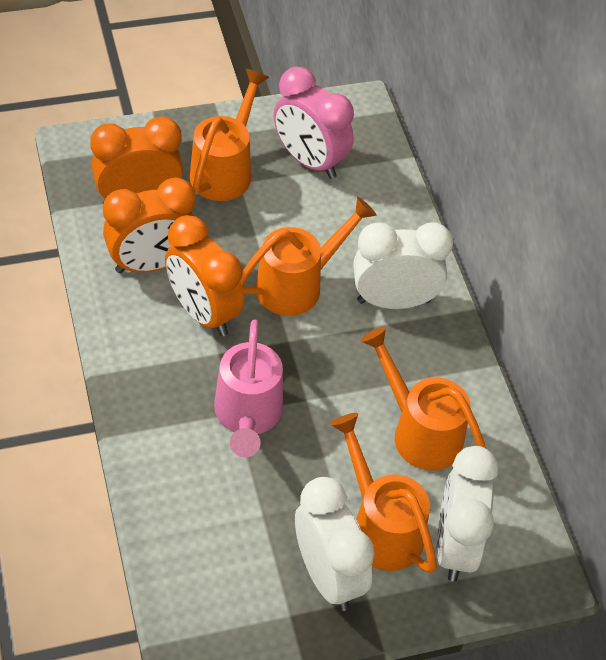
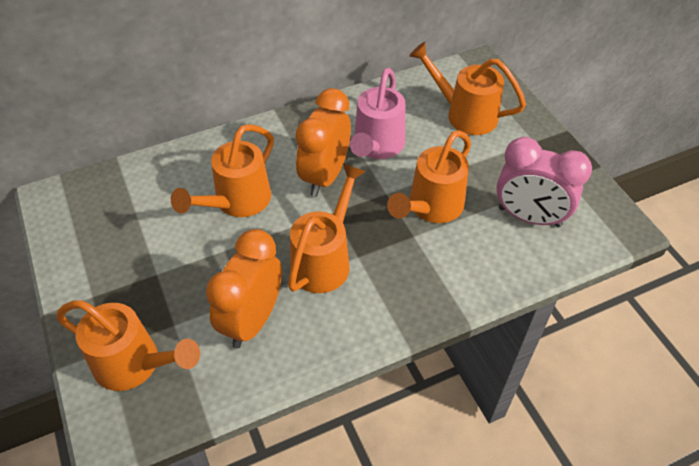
orange clock: 3 -> 2
orange watering can: 4 -> 5
white clock: 3 -> 0

